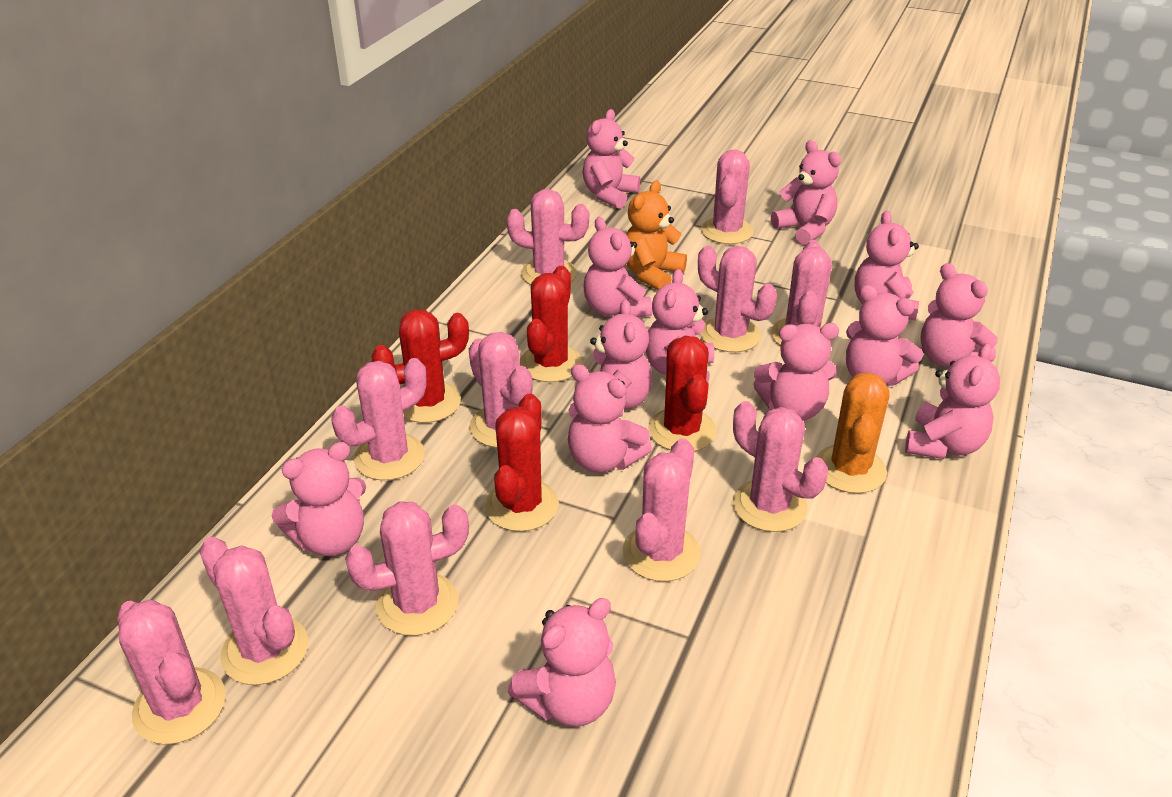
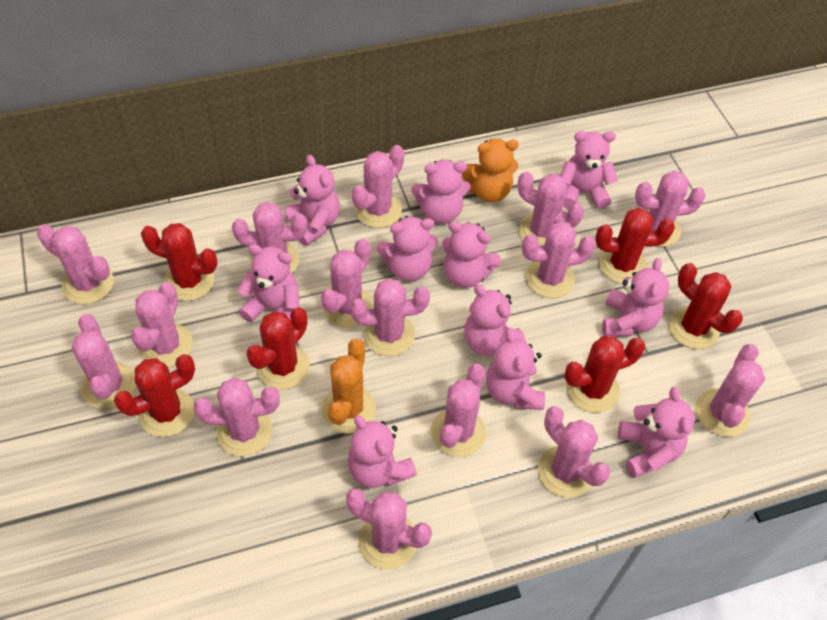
pink cactus: 11 -> 15
pink teddy bear: 13 -> 11
red cactus: 4 -> 6

